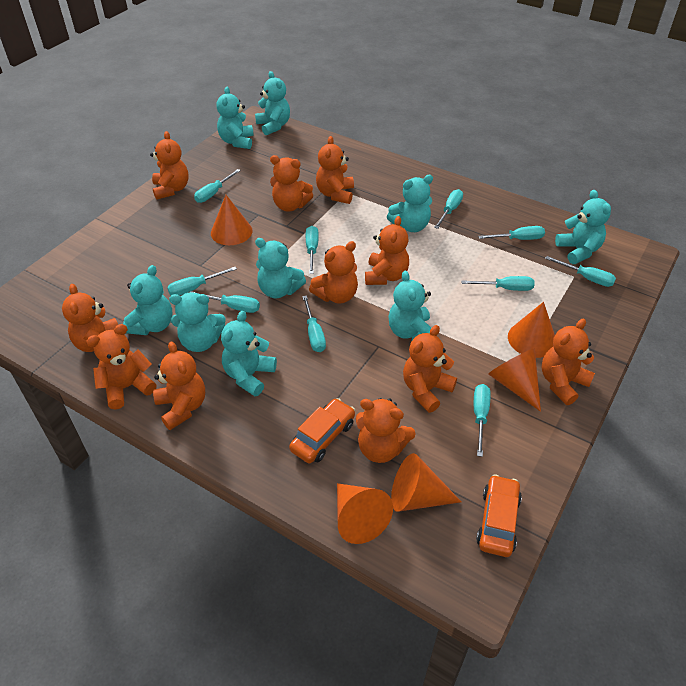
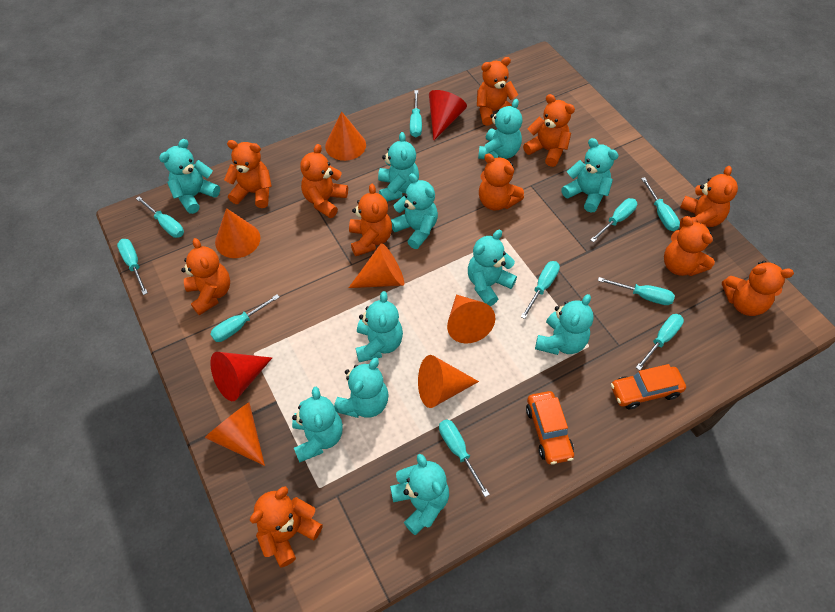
orange cone: 5 -> 6
red cone: 0 -> 2
turquoise teddy bear: 9 -> 11

